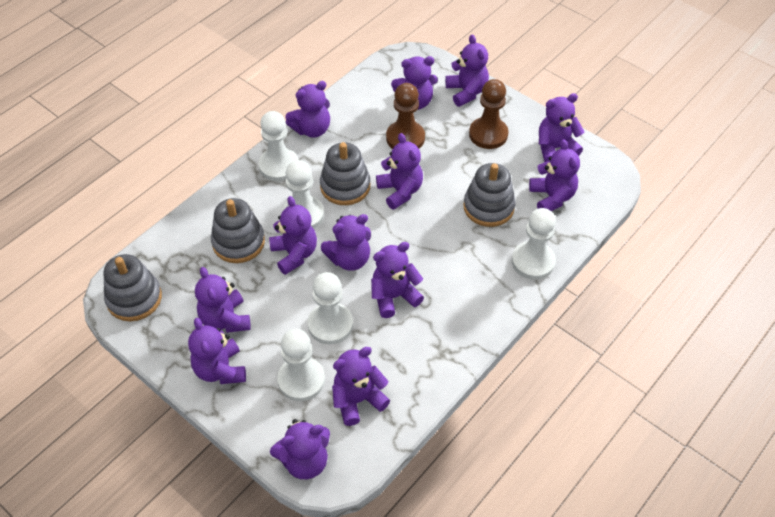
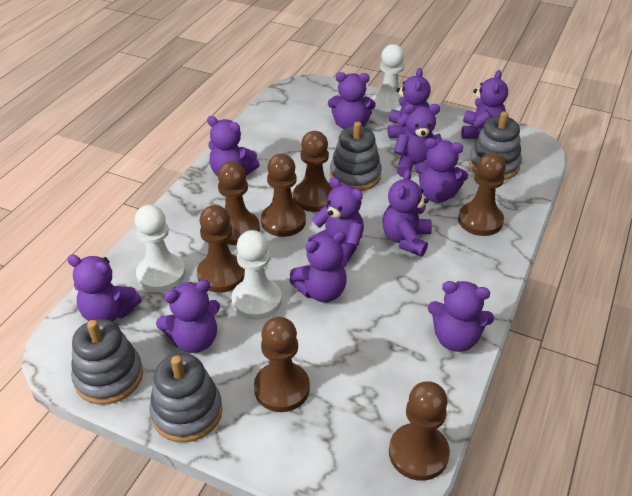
brown pawn: 2 -> 7
purple teddy bear: 13 -> 12
white pawn: 5 -> 3

